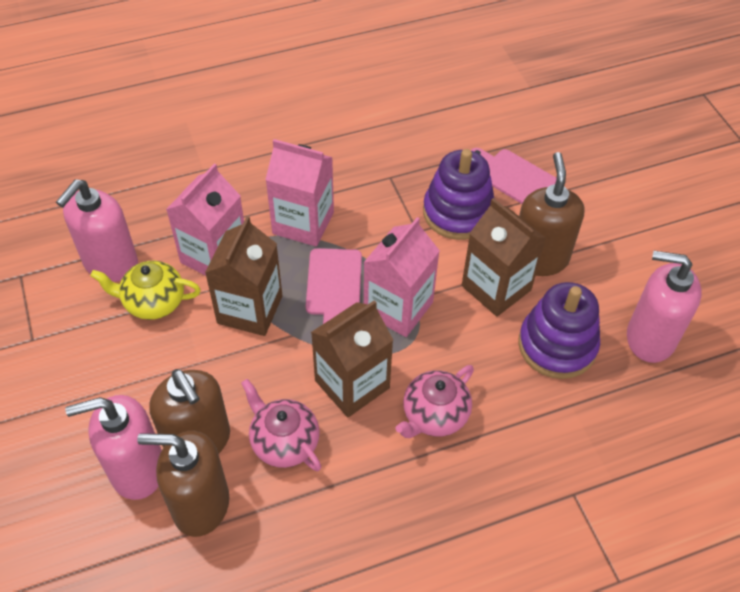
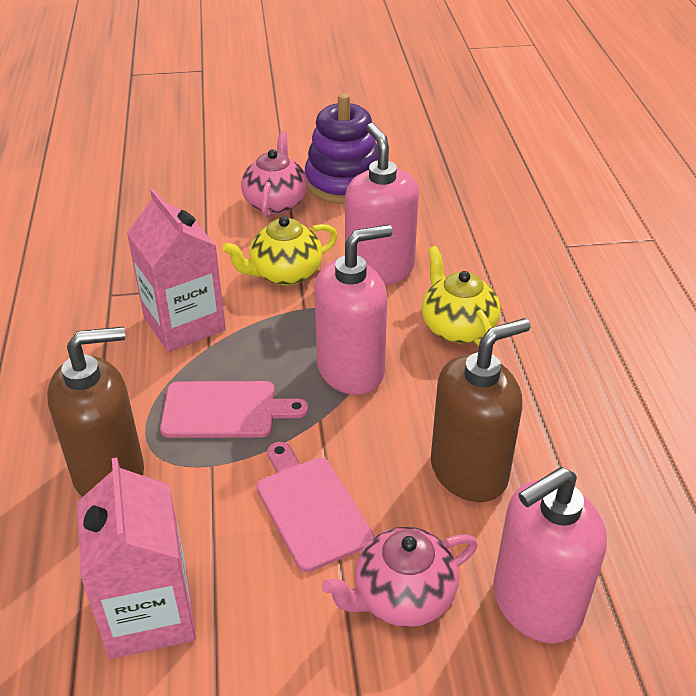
brown carton: 3 -> 0
brown soap dispenser: 3 -> 2
pink carton: 3 -> 2
purple stacking toy: 2 -> 1
yellow teapot: 1 -> 2

